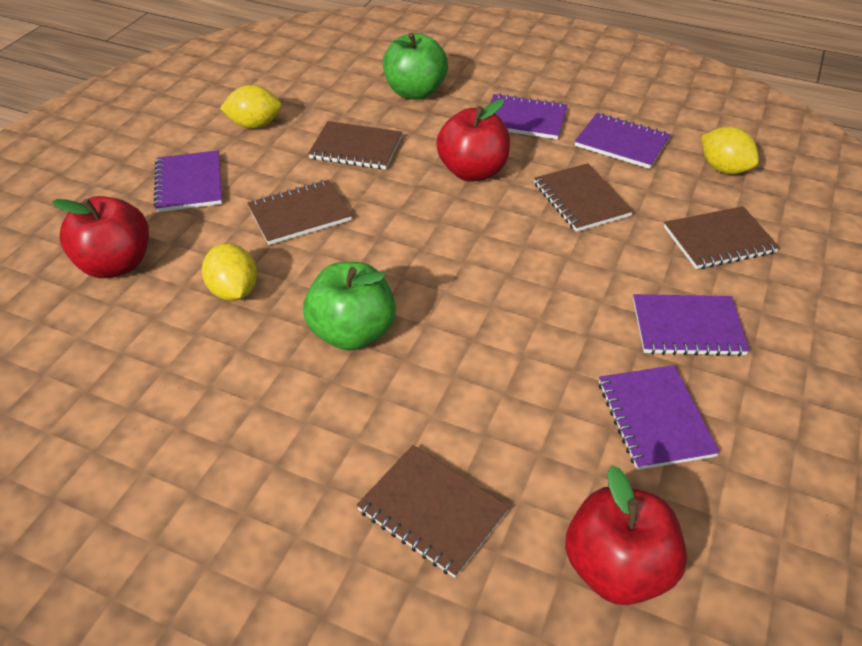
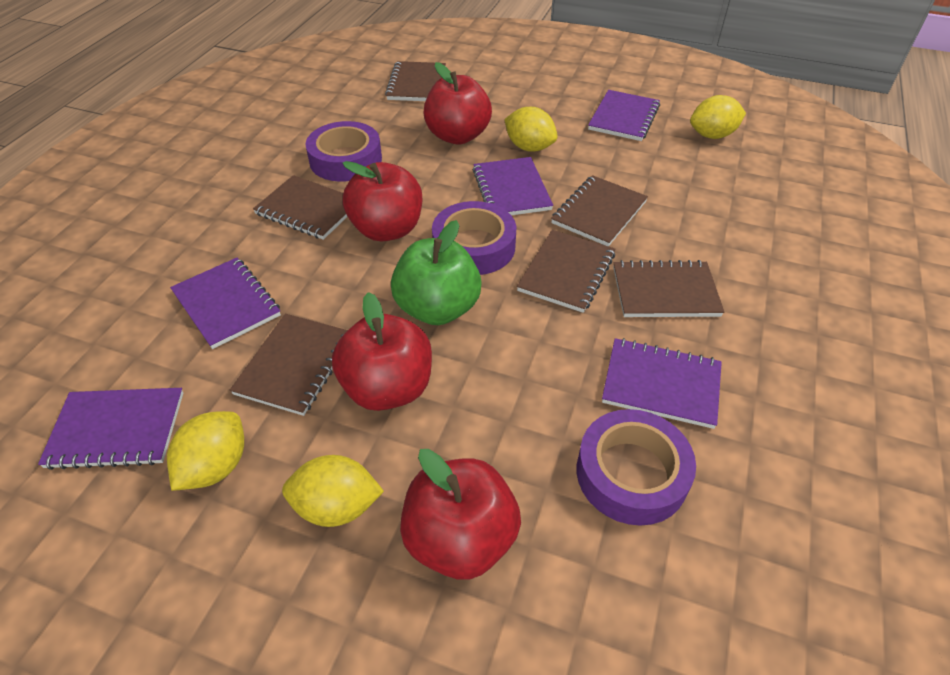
brown notebook: 5 -> 6
green apple: 2 -> 1
purple tape: 0 -> 3
red apple: 3 -> 4
yellow lemon: 3 -> 4

